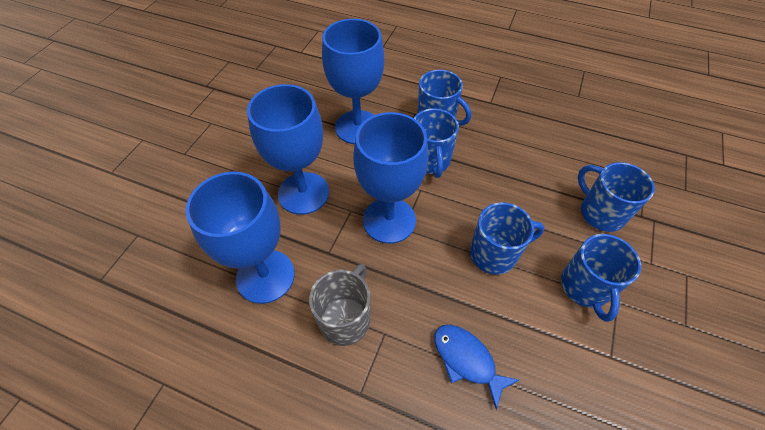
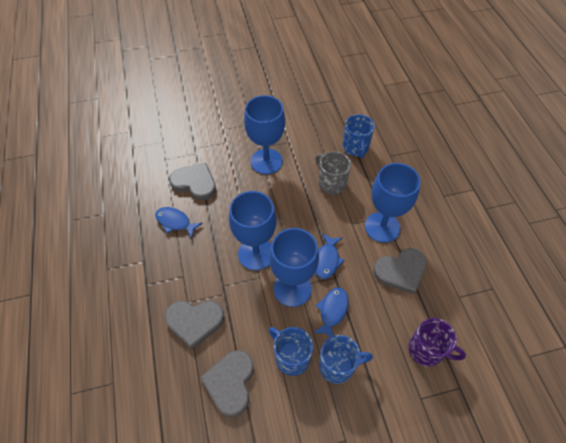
blue fish: 1 -> 3
blue mug: 5 -> 3
grey heart: 0 -> 4
purple mug: 0 -> 1

